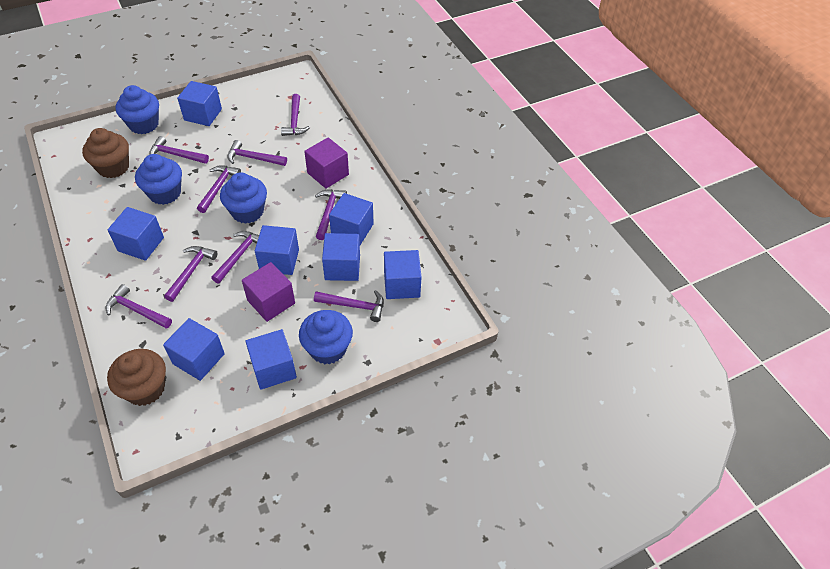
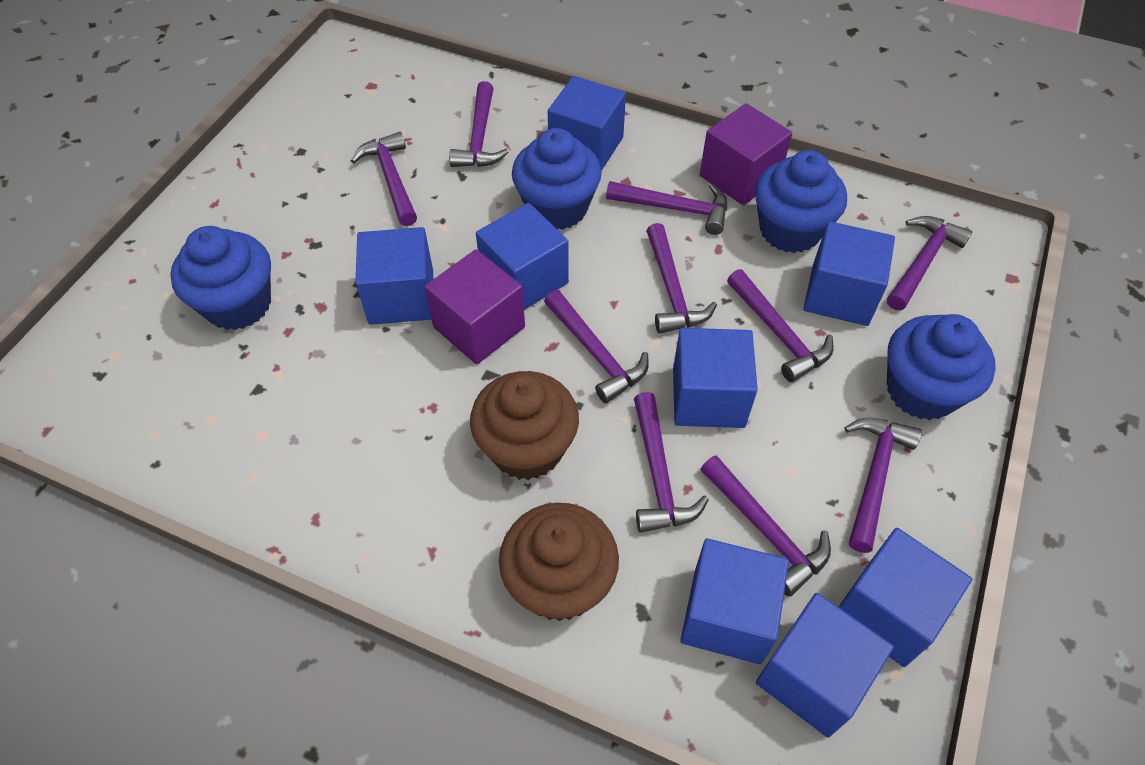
purple hammer: 9 -> 10

